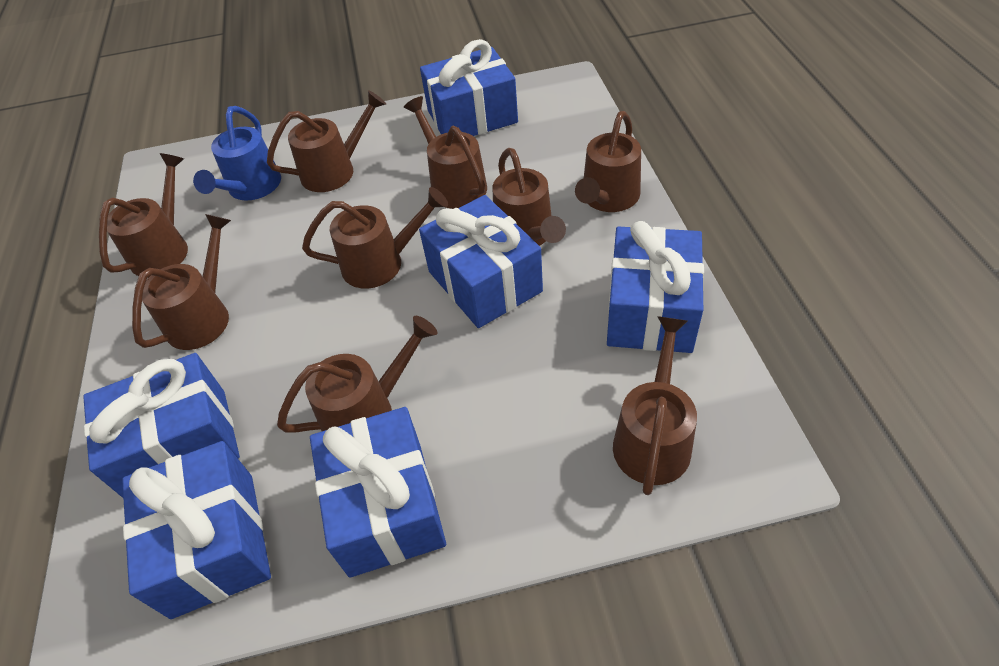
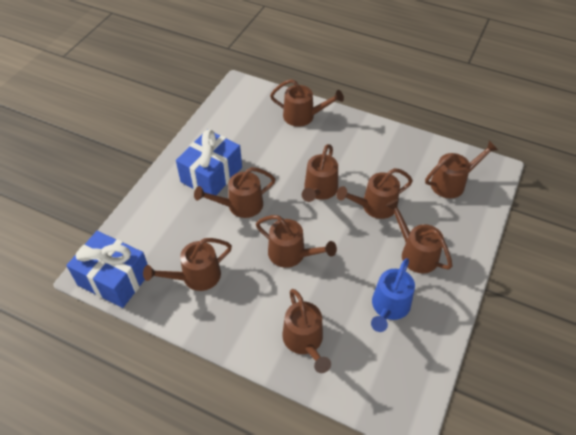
blue gift: 6 -> 2

